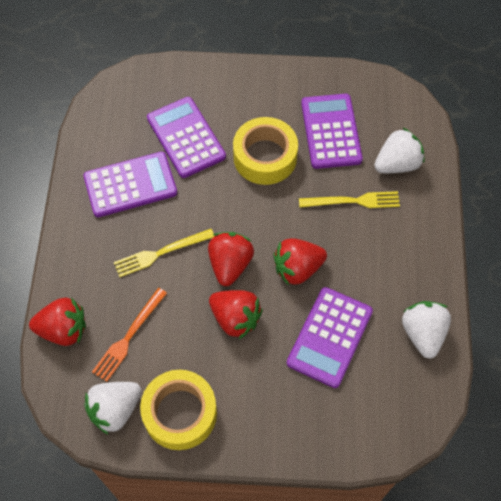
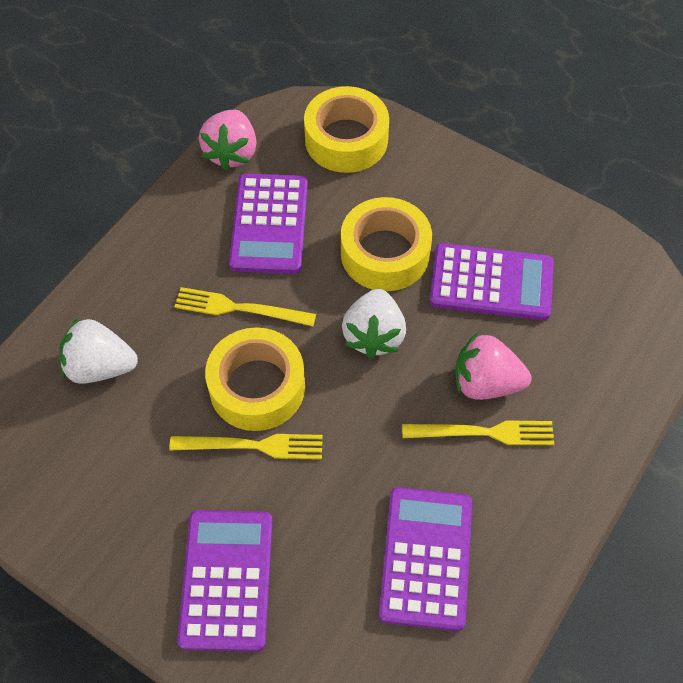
orange fork: 1 -> 0
pink strawberry: 0 -> 2
red strawberry: 4 -> 0
white strawberry: 3 -> 2
yellow fork: 2 -> 3
yellow tape: 2 -> 3

